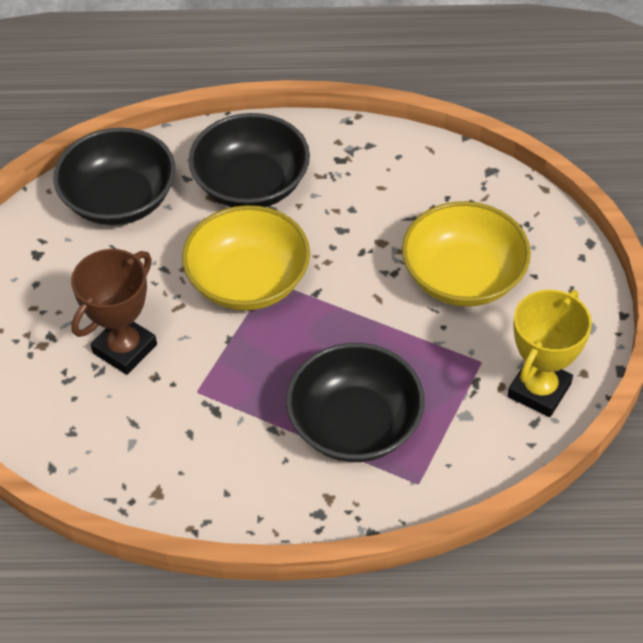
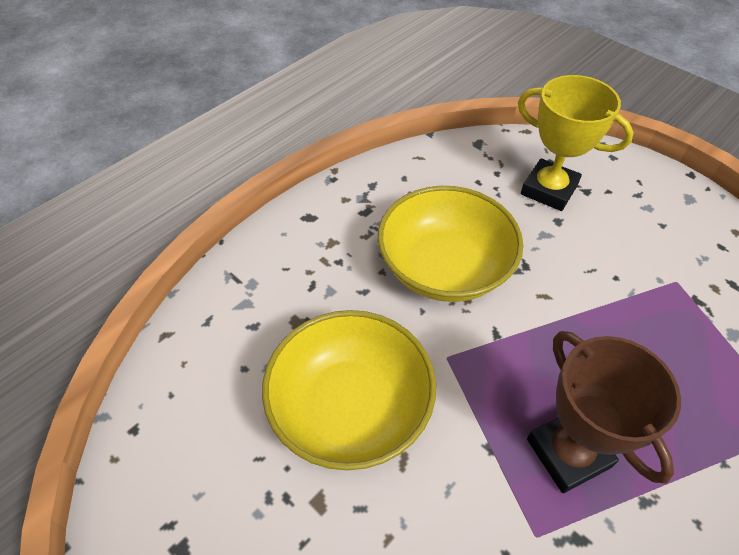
black bowl: 3 -> 0

